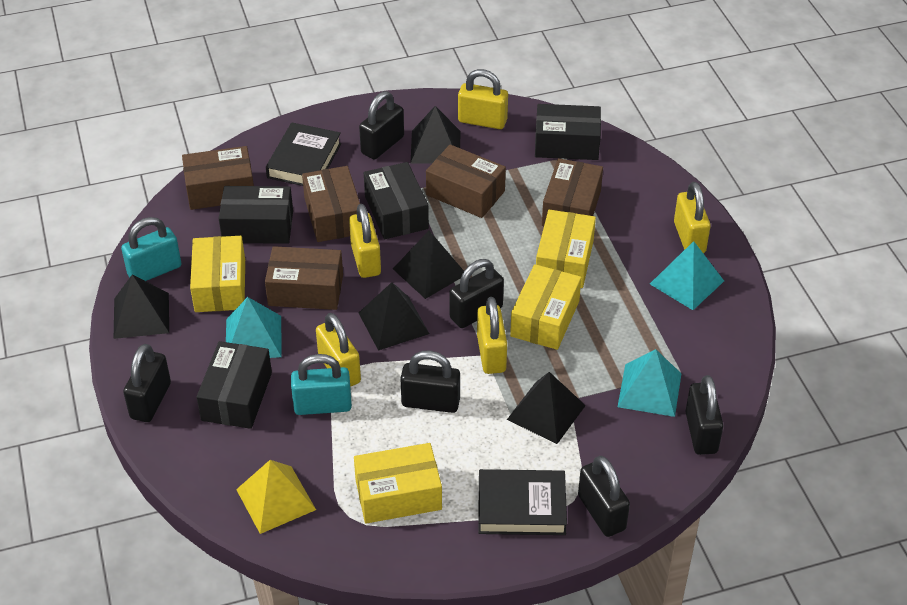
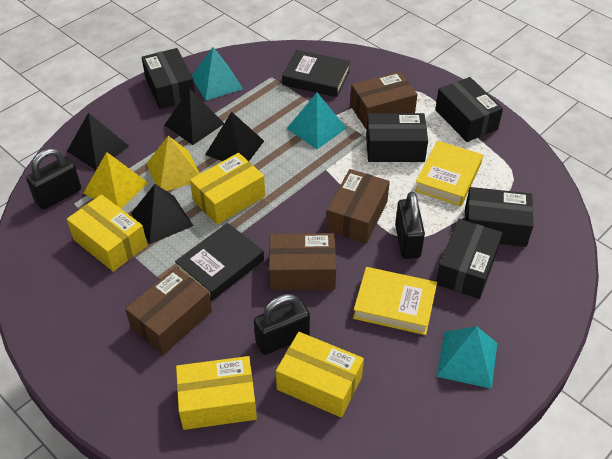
black box: 4 -> 5
black padlock: 6 -> 3
black pyramid: 5 -> 4
brown box: 5 -> 4
turquoise padlock: 2 -> 0
yellow book: 0 -> 2
yellow padlock: 5 -> 0
yellow pyramid: 1 -> 2

